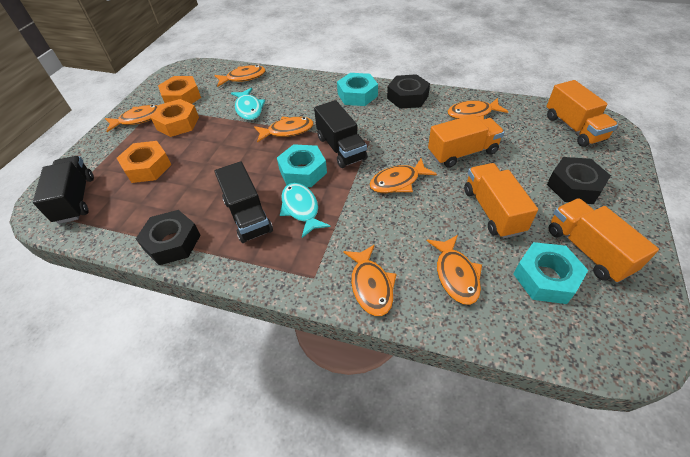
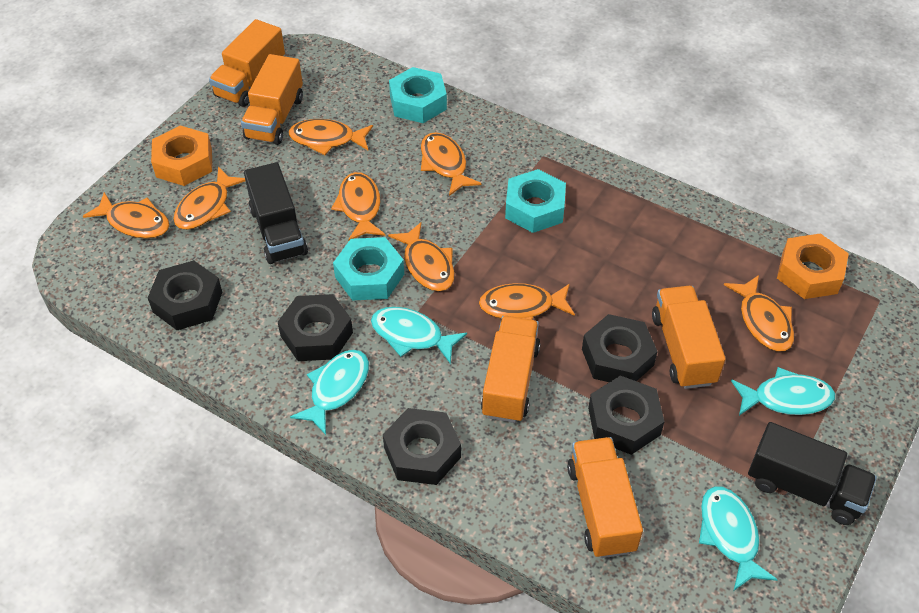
black nut: 3 -> 5
black truck: 3 -> 2
orange fish: 7 -> 8
orange nut: 3 -> 2
orange truck: 4 -> 5
turquoise fish: 2 -> 4

